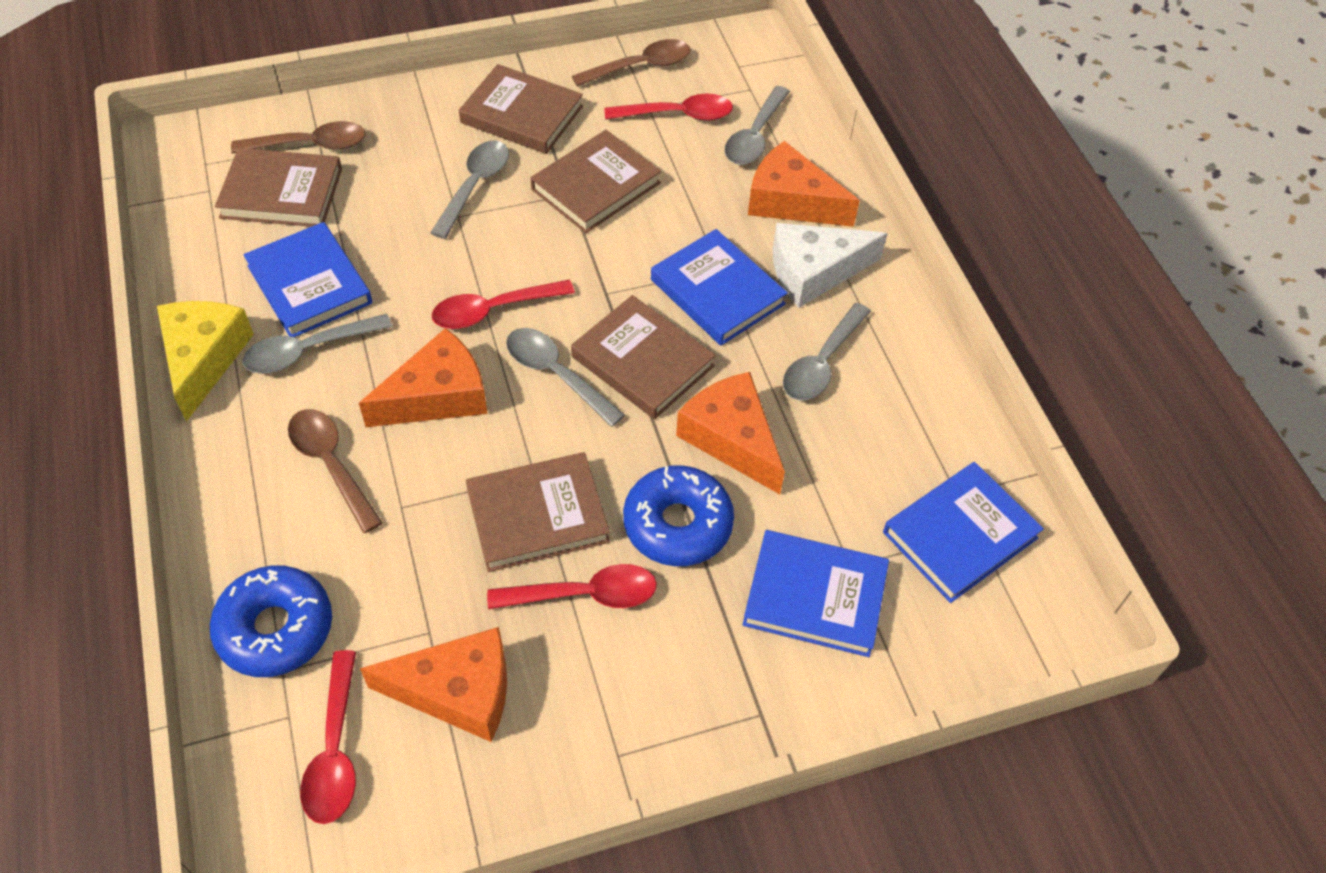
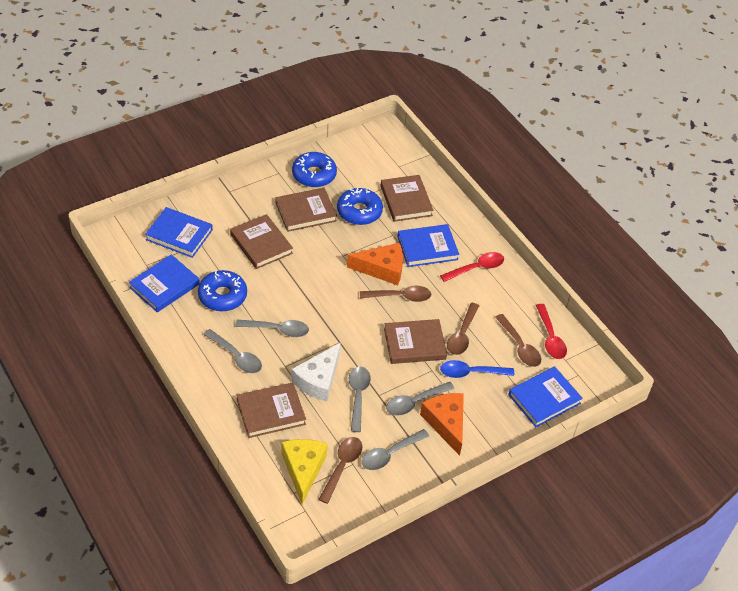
blue donut: 2 -> 3
blue spoon: 0 -> 1
brown spoon: 3 -> 4
orange cheese: 4 -> 2
red spoon: 4 -> 2

